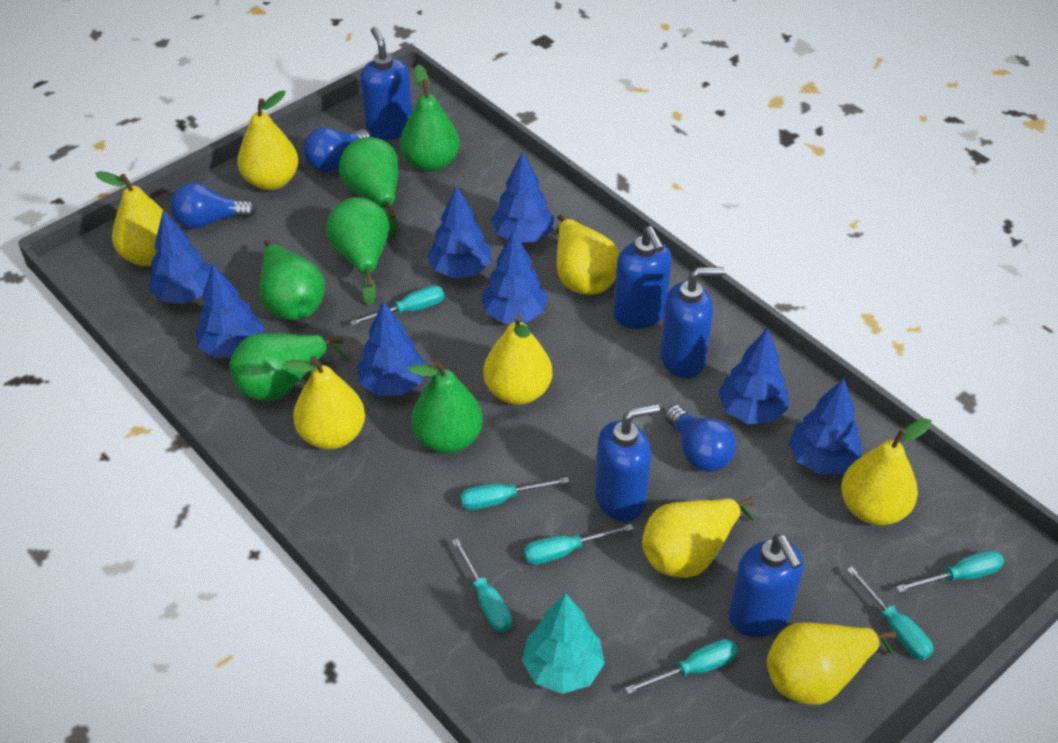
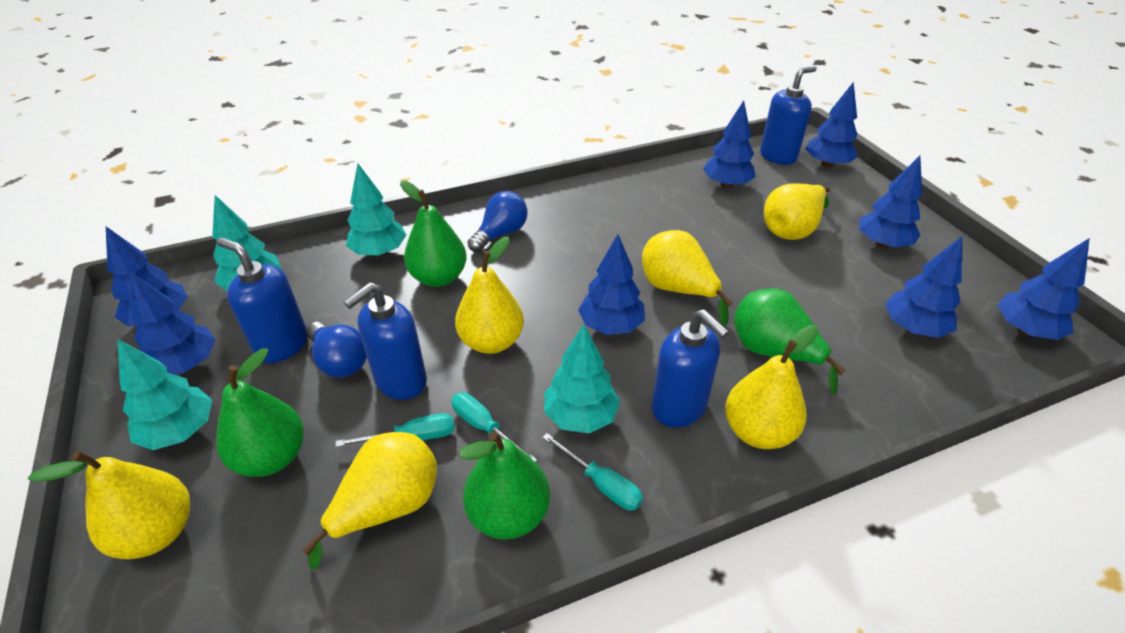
blue light bulb: 3 -> 2
blue soap dispenser: 5 -> 4
green pear: 6 -> 4
turquoise screwdriver: 7 -> 3
turquoise tree: 1 -> 4
yellow pear: 8 -> 6

